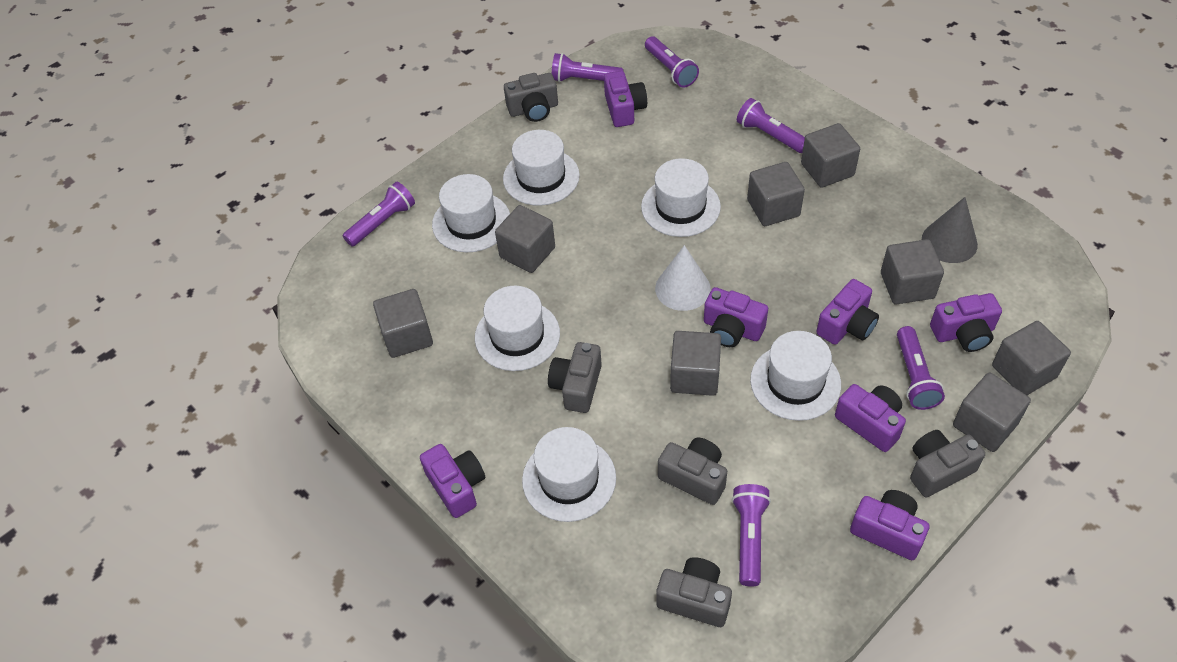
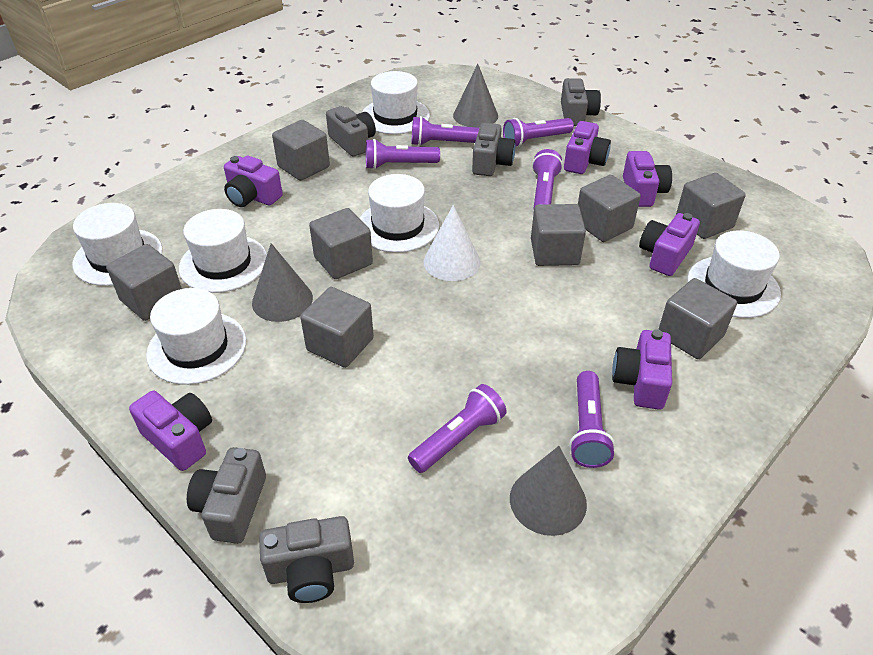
grey cone: 1 -> 3
purple camera: 7 -> 6

